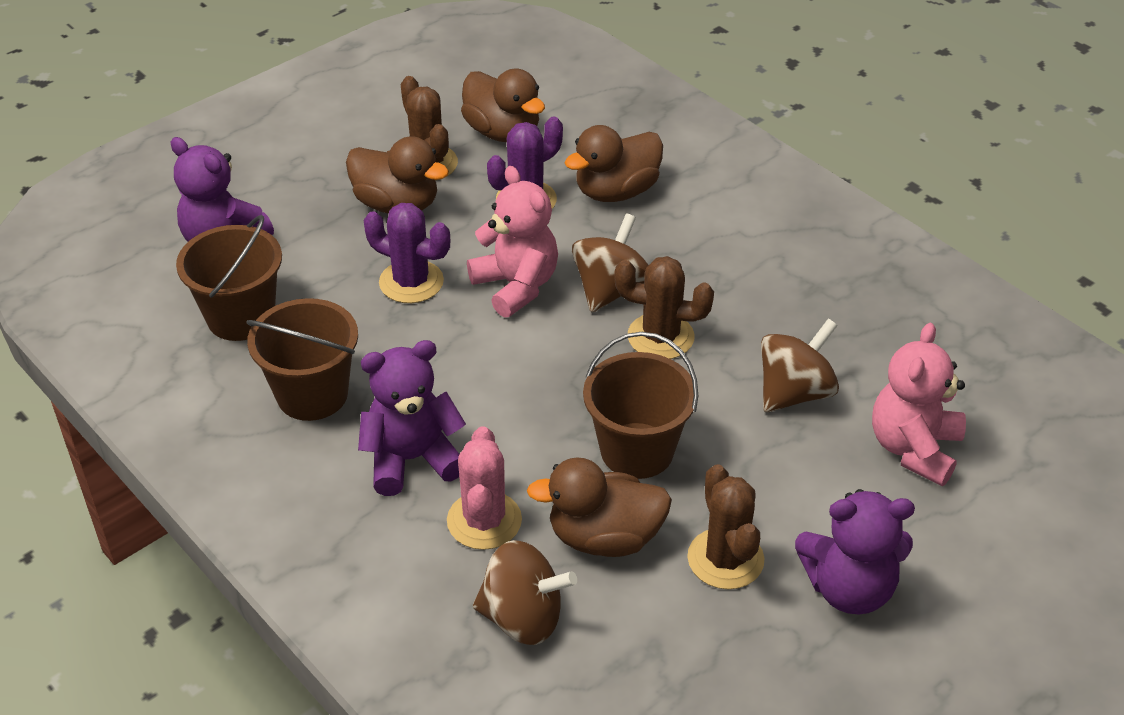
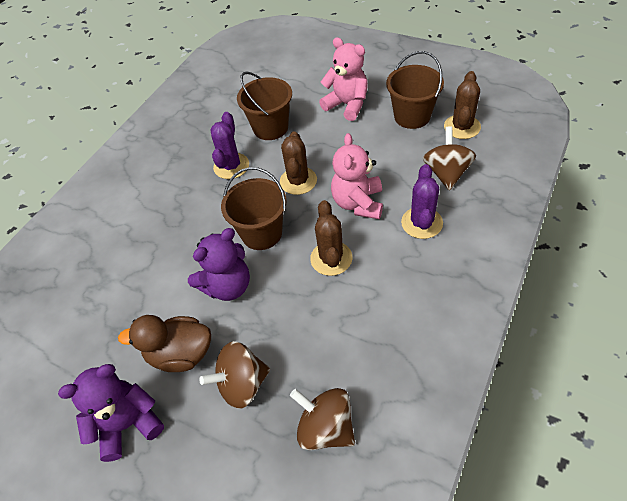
brown duck: 4 -> 1
pink cactus: 1 -> 0
purple teddy bear: 3 -> 2

